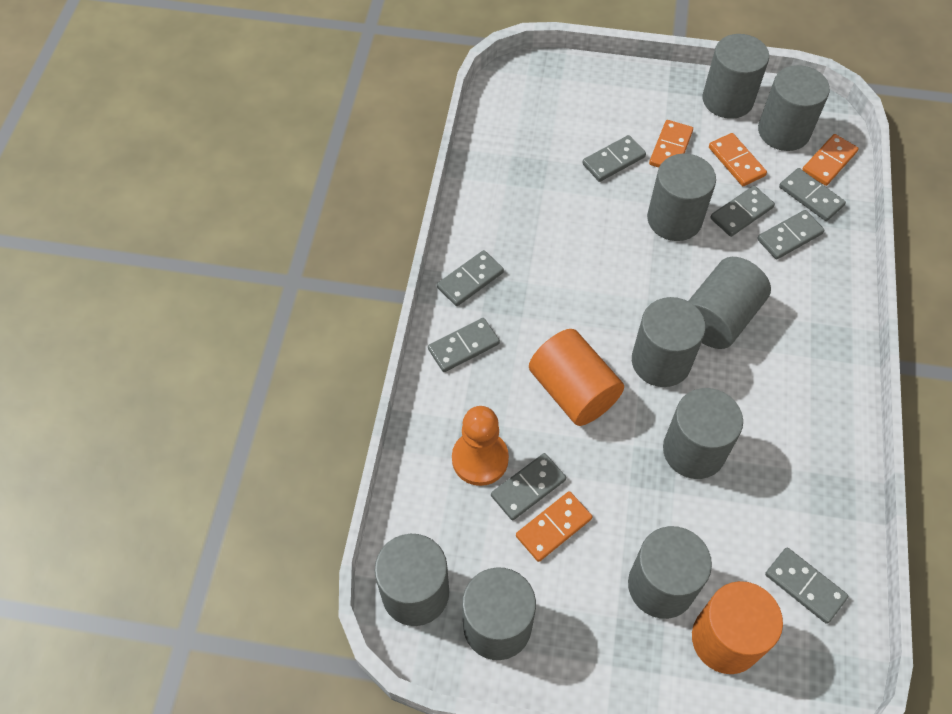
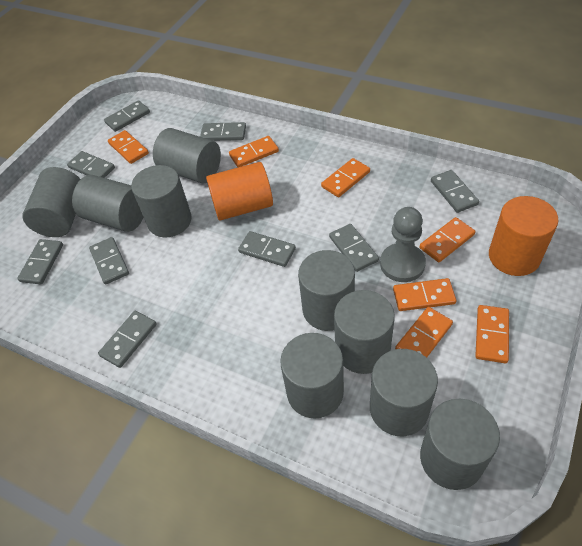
grey domino: 8 -> 9
grey pawn: 0 -> 1
orange domino: 4 -> 7
orange pawn: 1 -> 0

